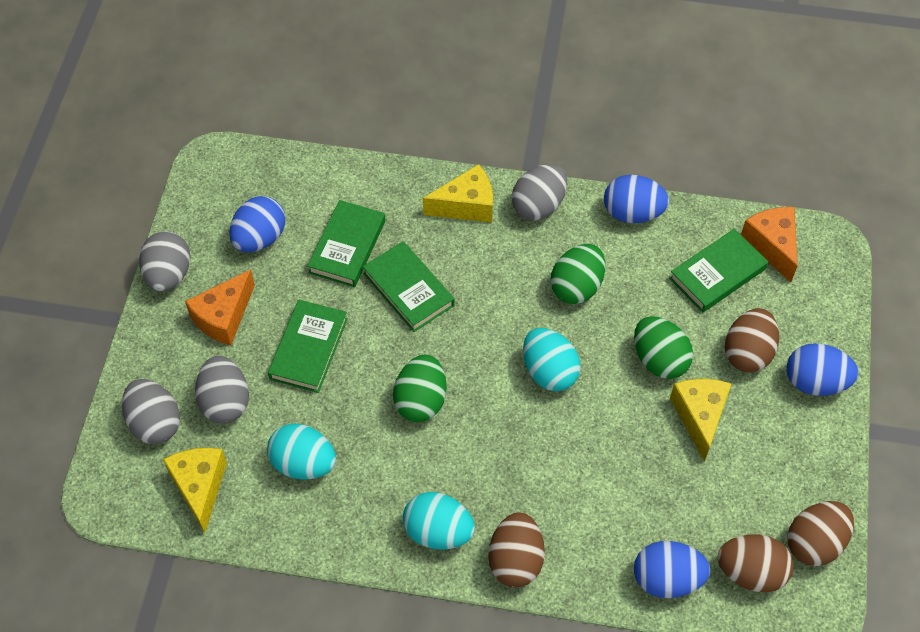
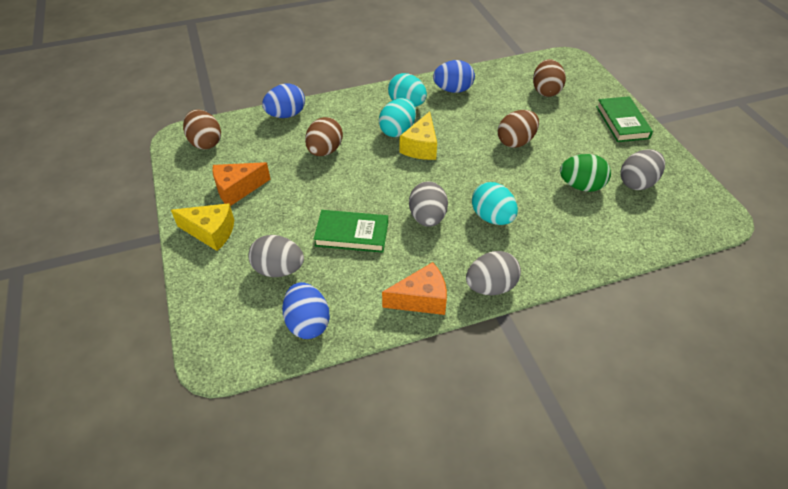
blue egg: 4 -> 3
green book: 4 -> 2
green egg: 3 -> 1
yellow cheese: 3 -> 2

